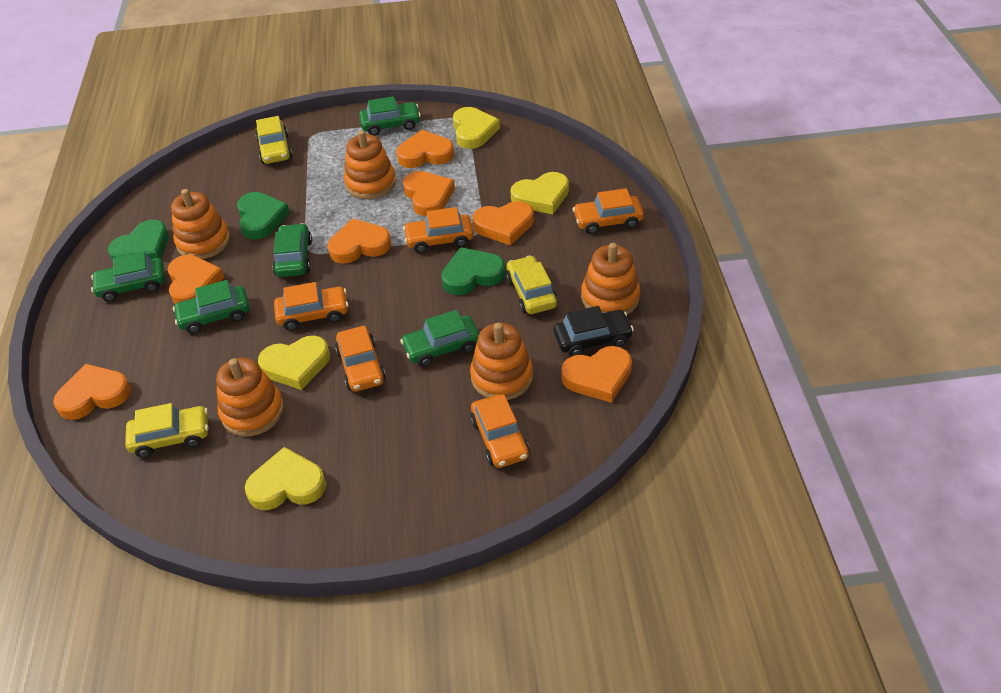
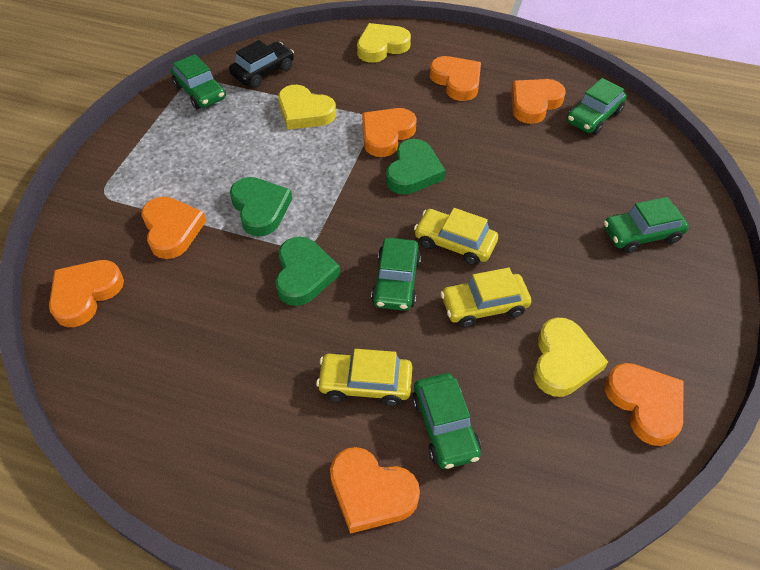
orange car: 5 -> 0
orange stacking toy: 5 -> 0
yellow heart: 4 -> 3

